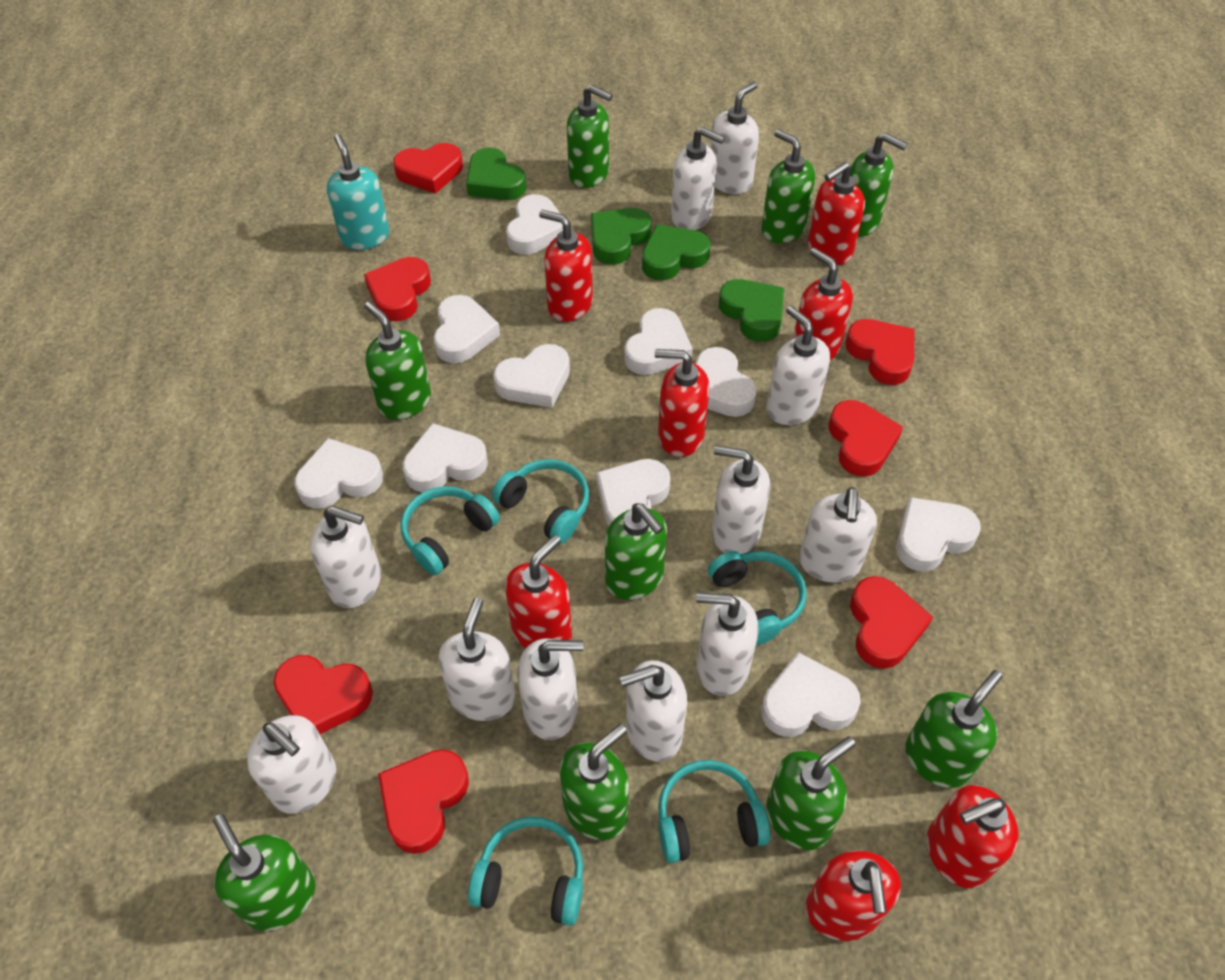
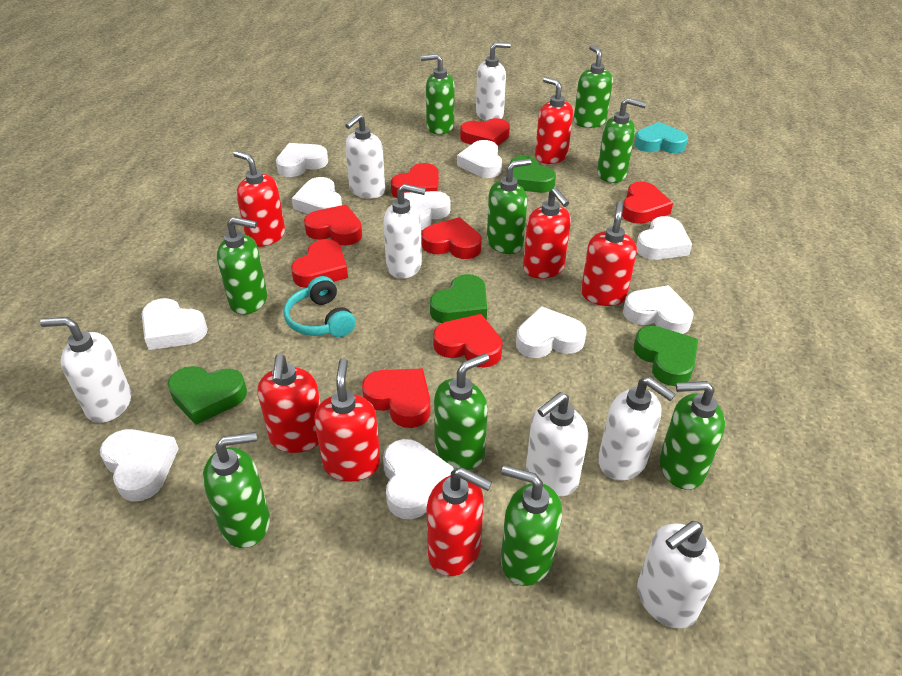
red heart: 7 -> 8
turquoise headphones: 5 -> 1
turquoise heart: 0 -> 1
turquoise soap dispenser: 1 -> 0
white soap dispenser: 11 -> 7

